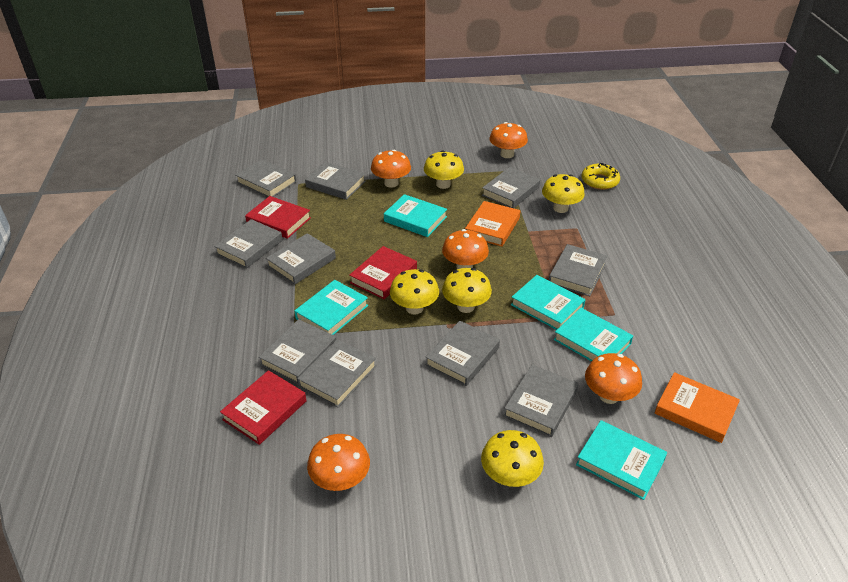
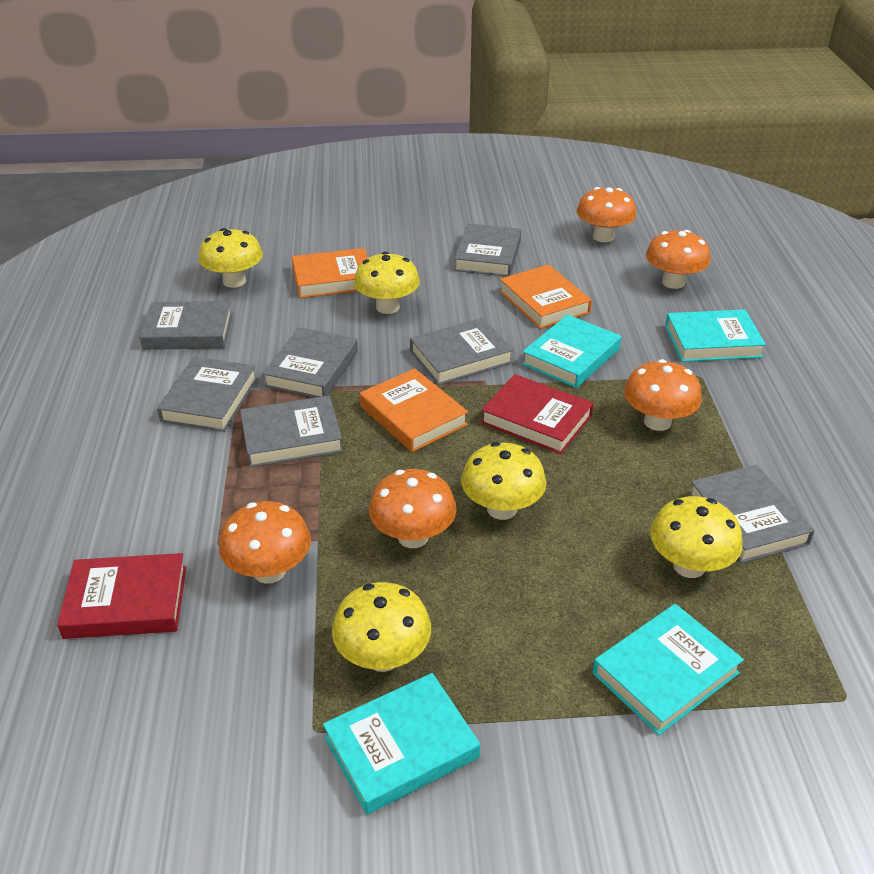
grey book: 10 -> 7
orange book: 2 -> 3
red book: 3 -> 2
turquoise book: 5 -> 4
yellow donut: 1 -> 0

